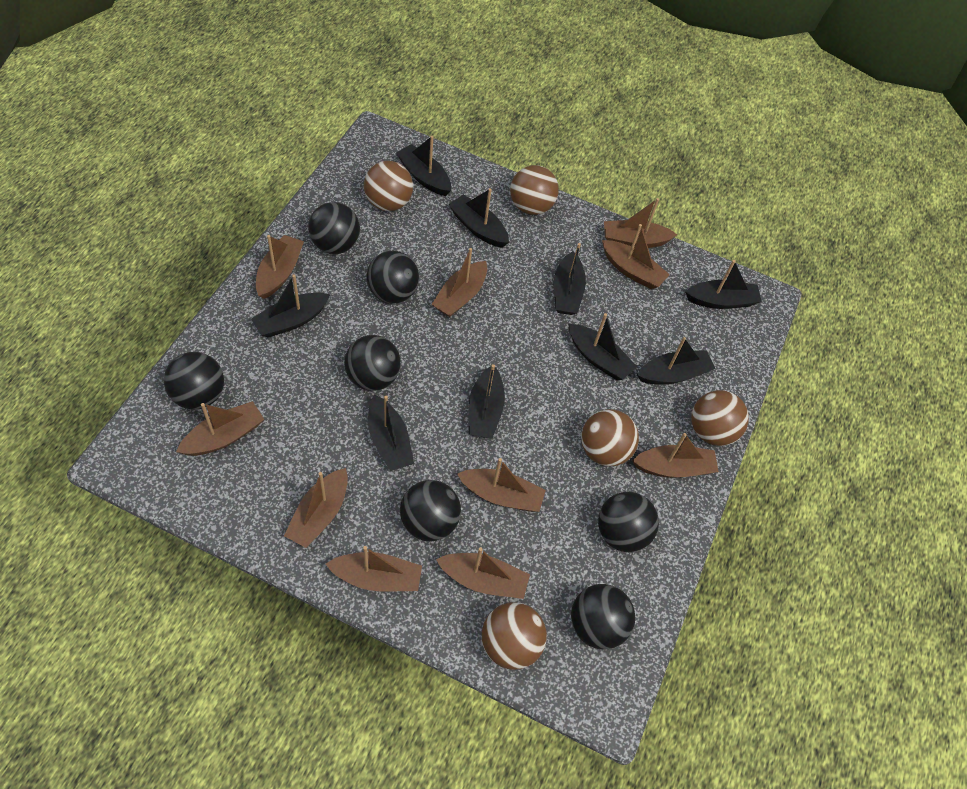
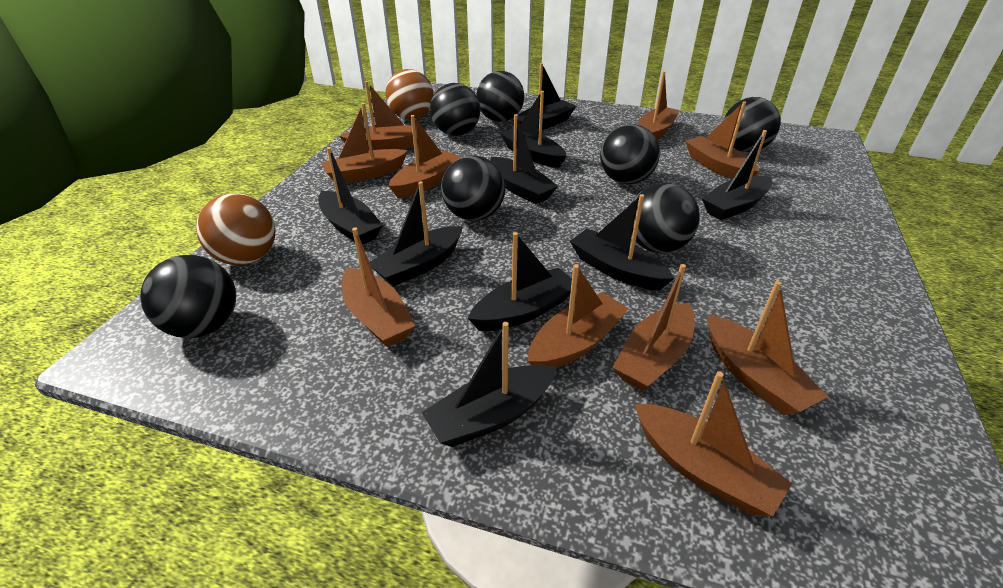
brown ball: 5 -> 2

